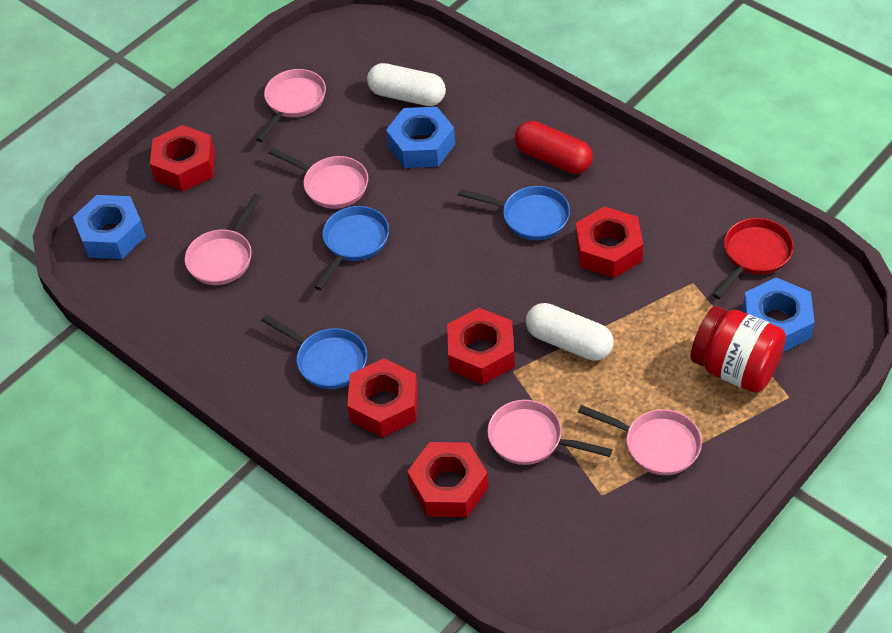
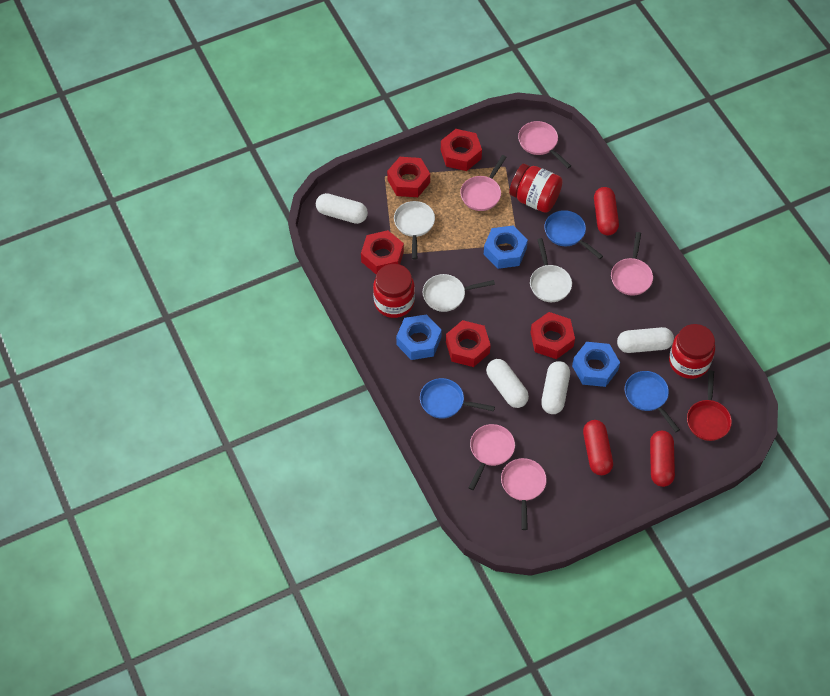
red capsule: 1 -> 3
red jar: 1 -> 3
white capsule: 2 -> 4
white pan: 0 -> 3

